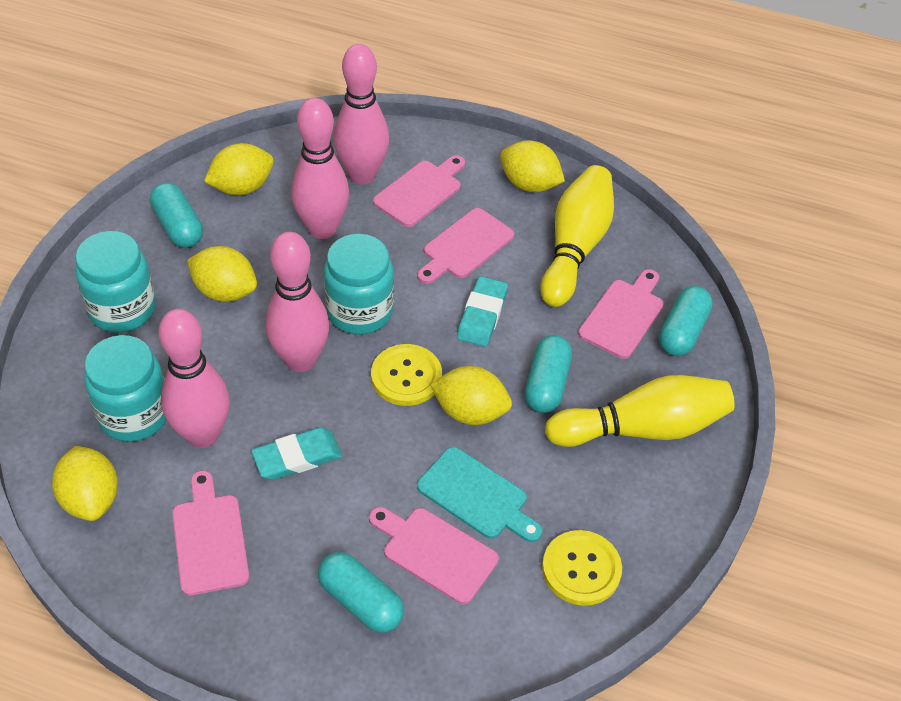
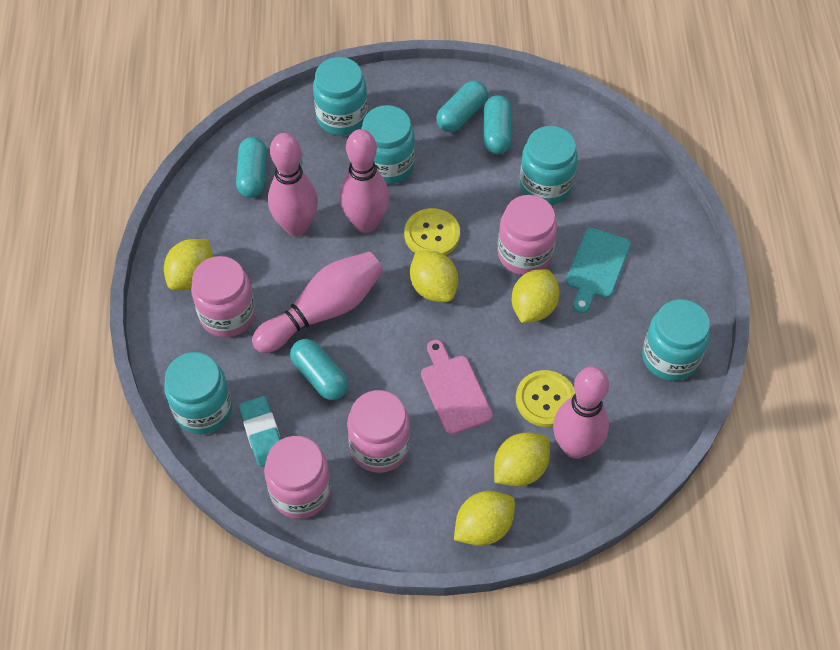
pink cutting board: 5 -> 1
pink jar: 0 -> 4
turquoise eraser: 2 -> 1
turquoise jar: 3 -> 5
yellow bowling pin: 2 -> 0

